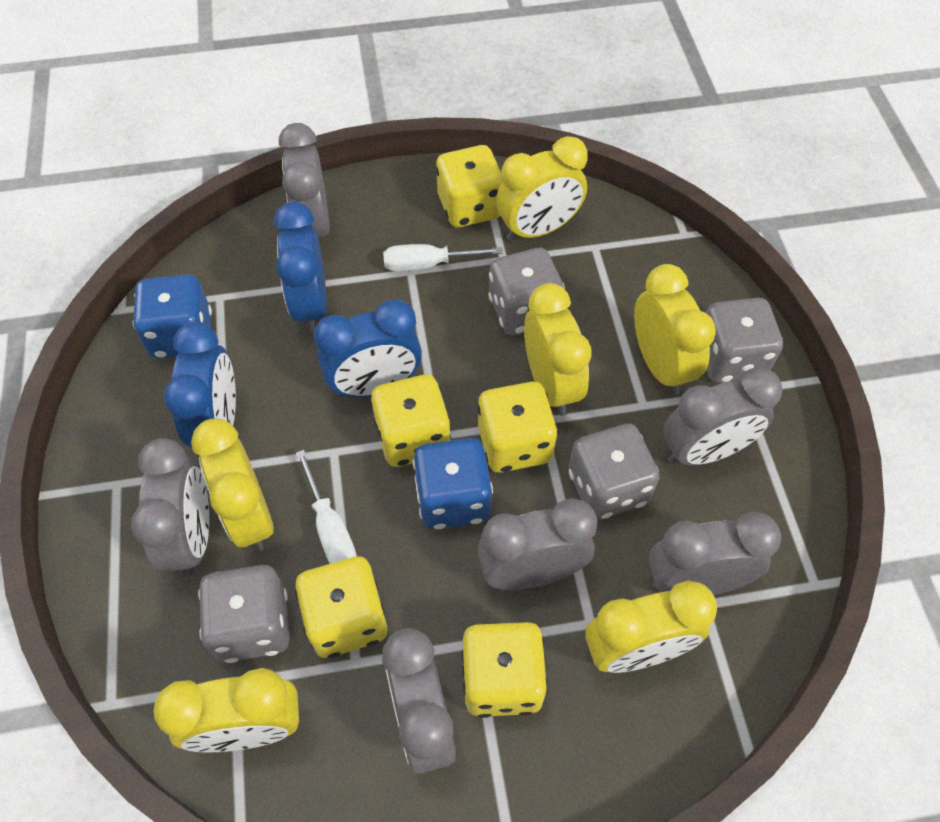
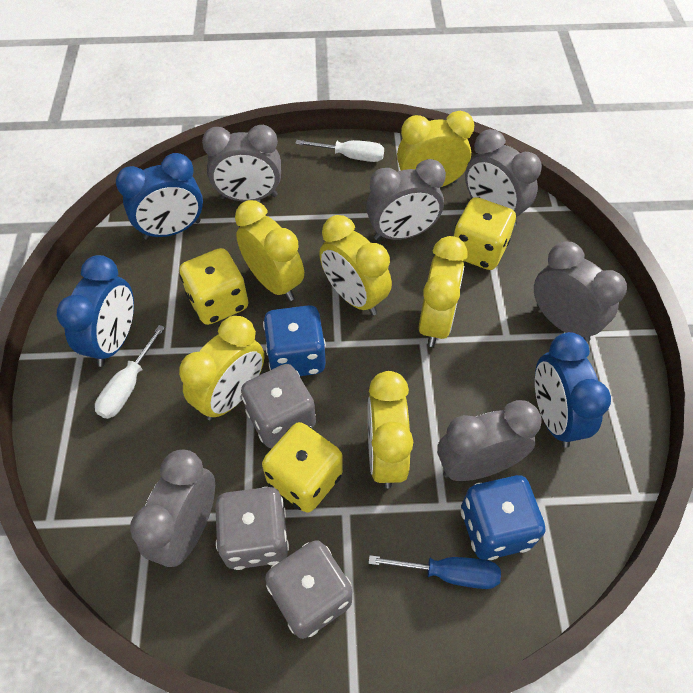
blue screwdriver: 0 -> 1
grey dice: 4 -> 3
yellow dice: 5 -> 3

